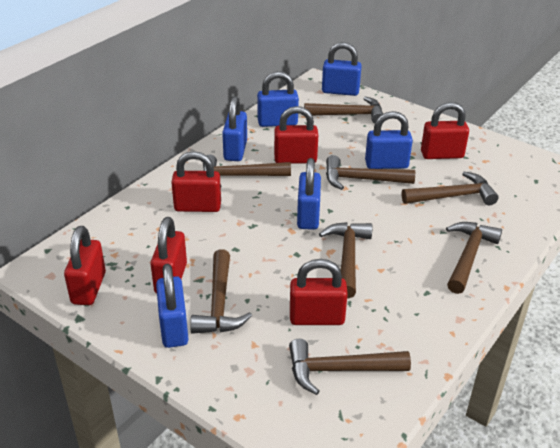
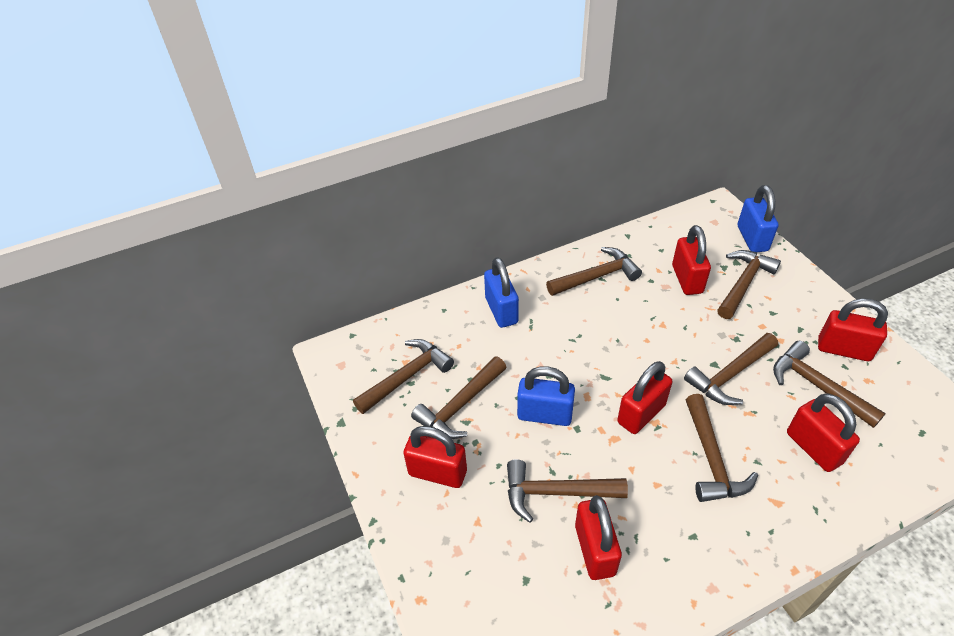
blue padlock: 6 -> 3

